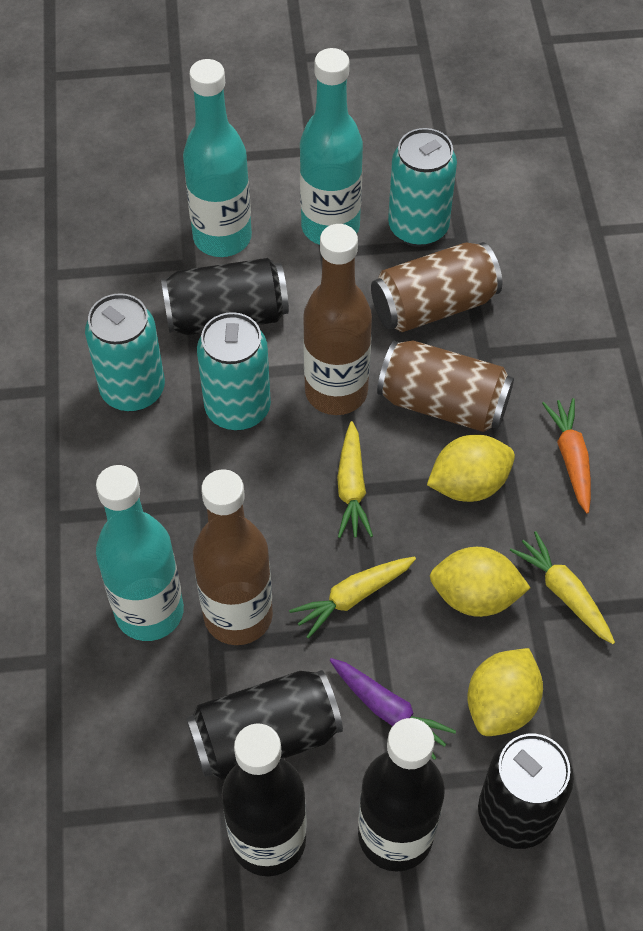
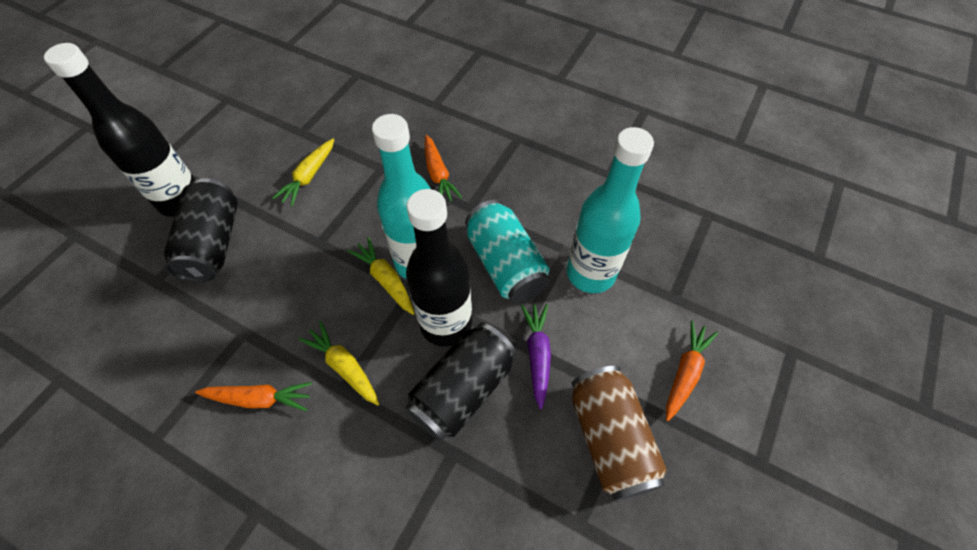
black can: 3 -> 2
brown bottle: 2 -> 0
brown can: 2 -> 1
orange carrot: 1 -> 3
turquoise bottle: 3 -> 2
turquoise can: 3 -> 1
yellow lemon: 3 -> 0

